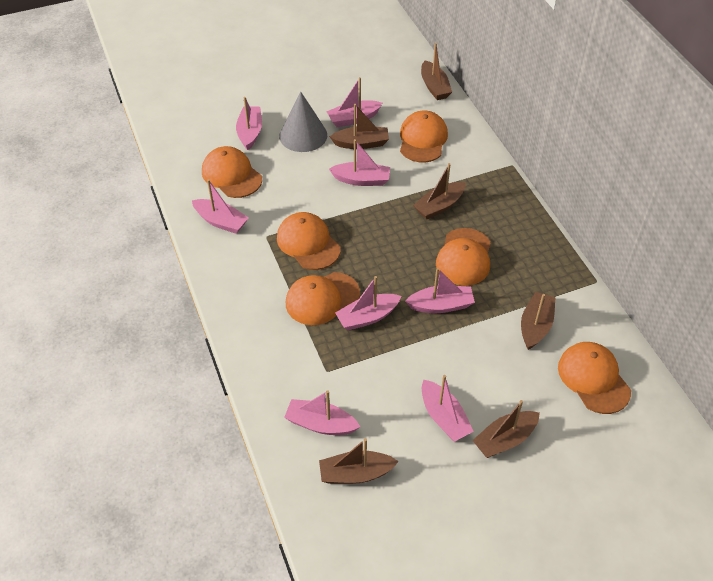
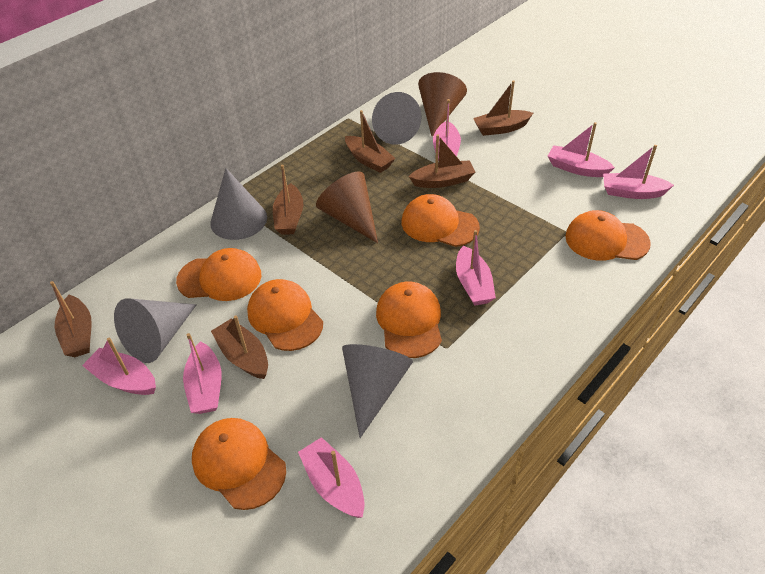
brown cone: 0 -> 2
grey cone: 1 -> 4
pink boat: 8 -> 7

